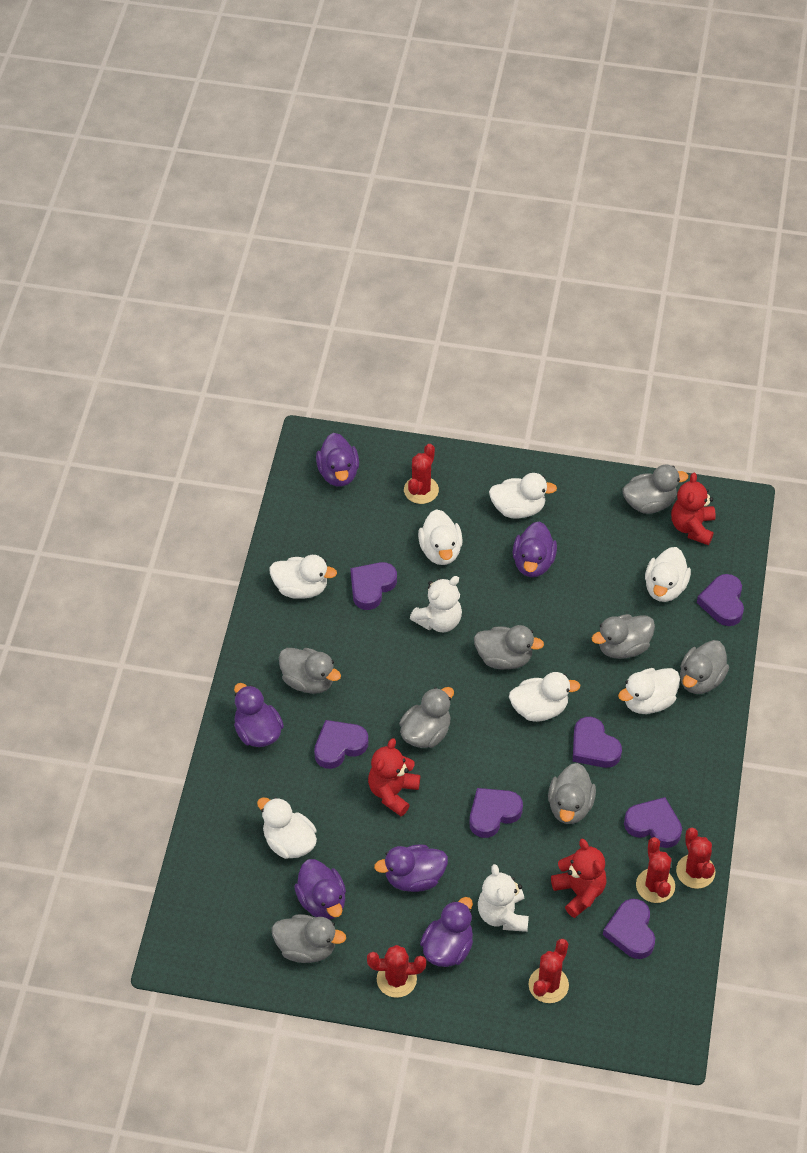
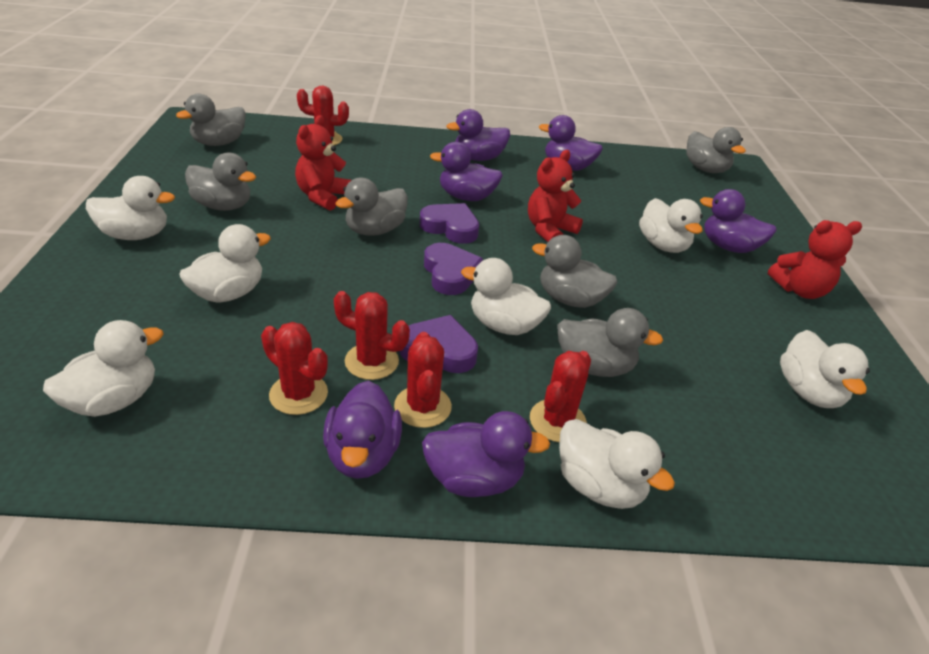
grey duck: 8 -> 6
purple heart: 7 -> 3
white teddy bear: 2 -> 0

